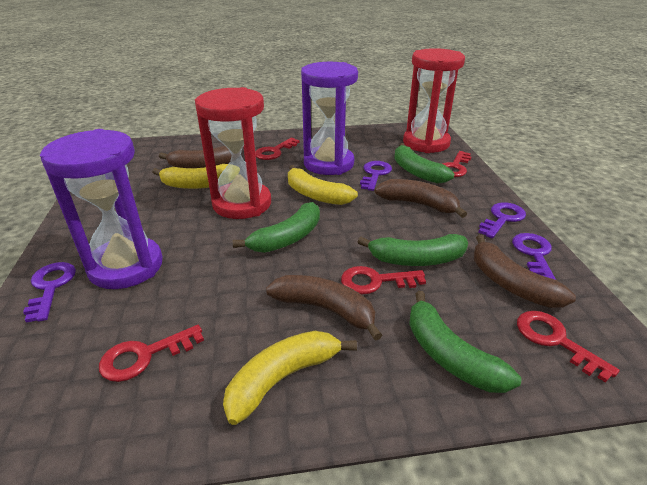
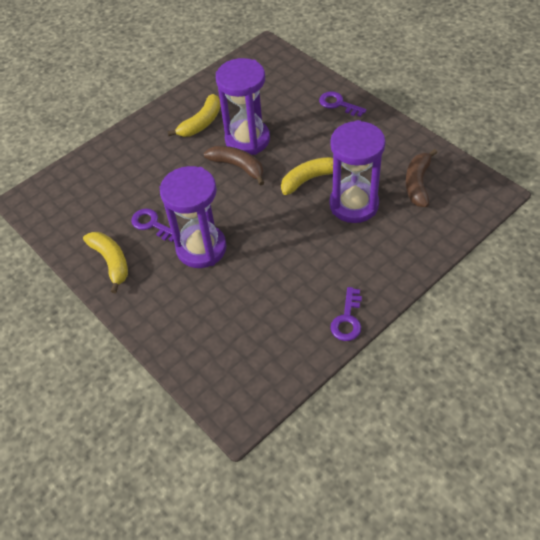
brown banana: 4 -> 2
green banana: 4 -> 0
purple hourglass: 2 -> 3
purple key: 4 -> 3
red hourglass: 2 -> 0
red key: 5 -> 0

